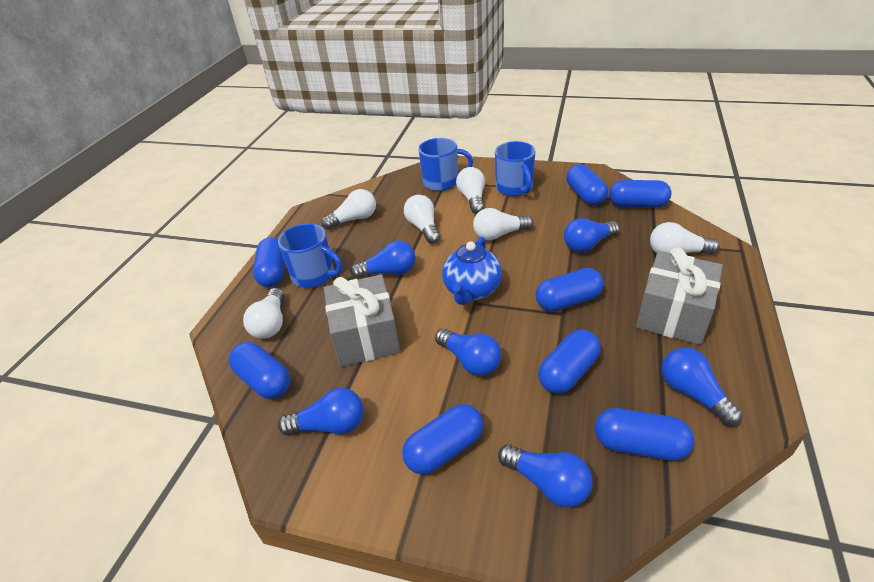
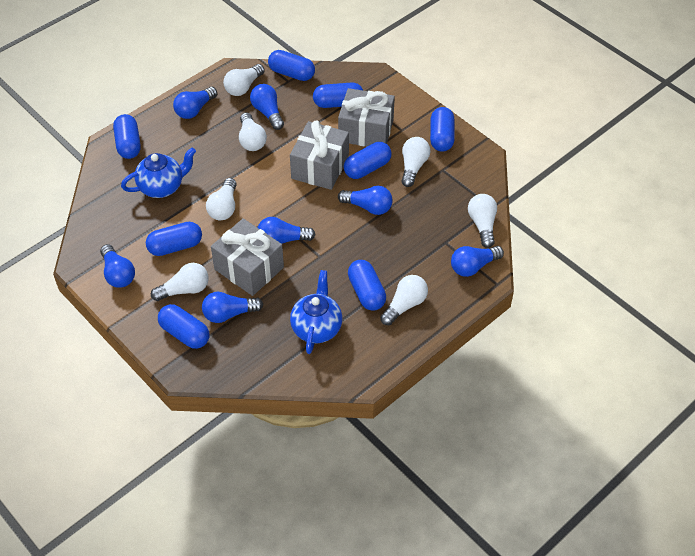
blue light bulb: 6 -> 7
blue mug: 3 -> 0
blue teapot: 1 -> 2
grey gift: 2 -> 3
white light bulb: 6 -> 7

